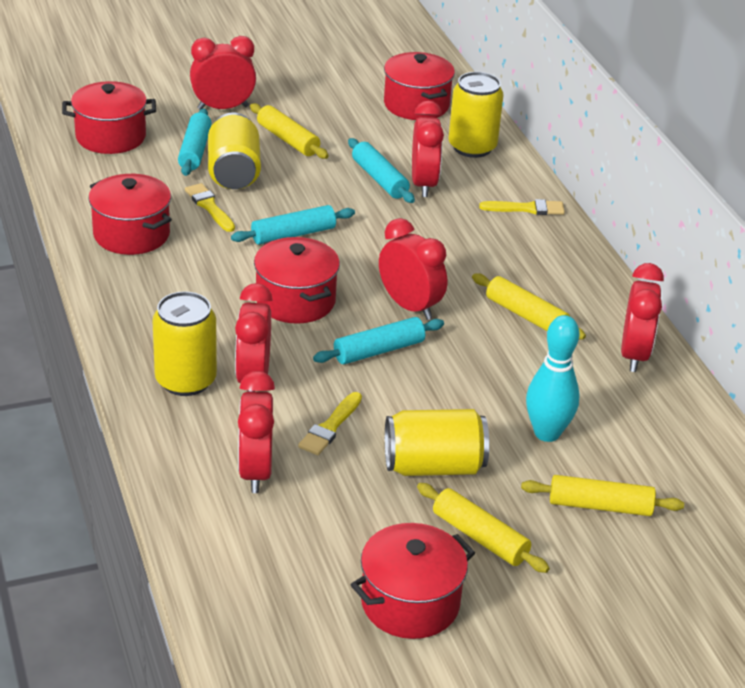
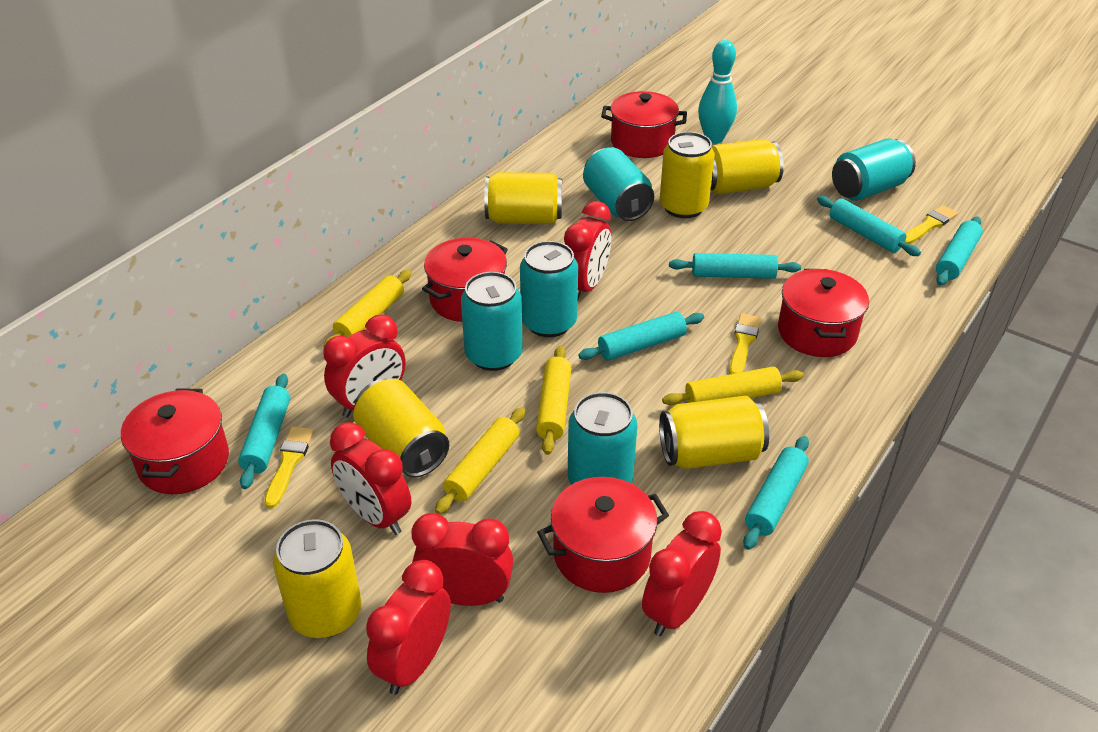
turquoise can: 0 -> 5
turquoise rolling pin: 4 -> 6
yellow can: 4 -> 6

